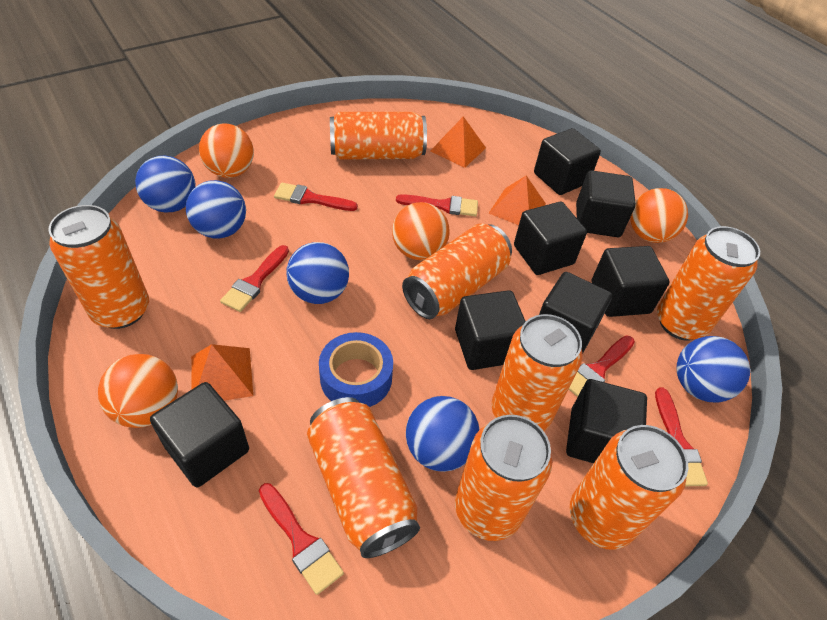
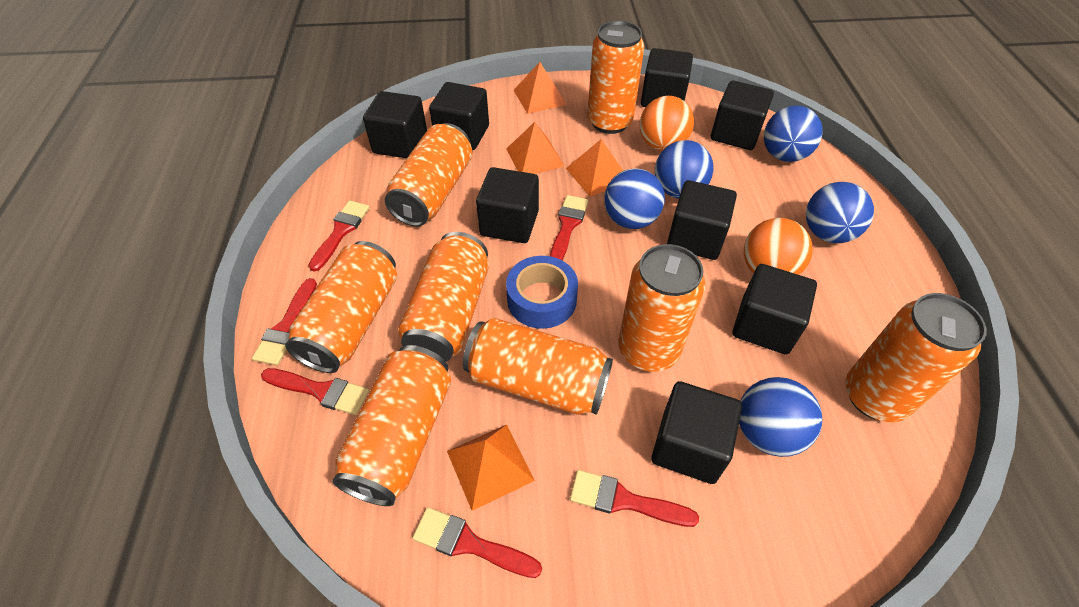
orange ball: 4 -> 2
orange pyramid: 3 -> 4

